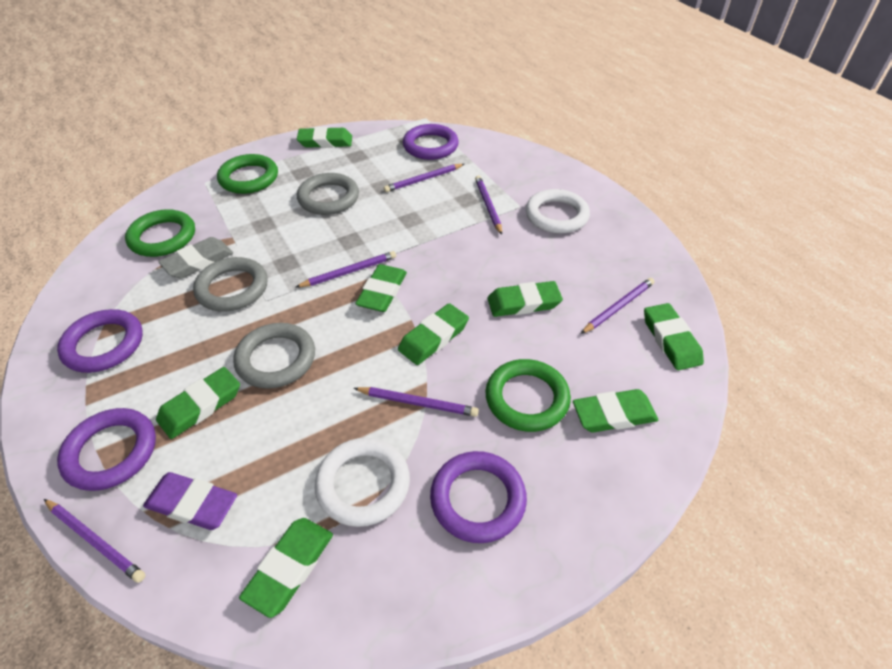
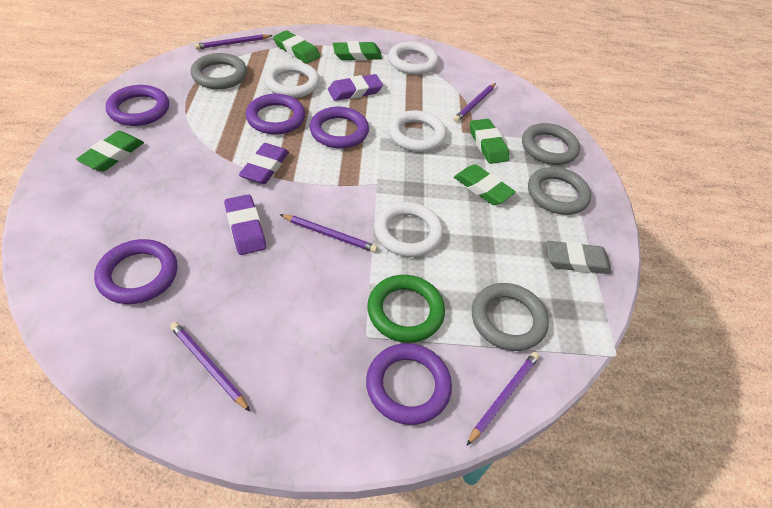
green eraser: 8 -> 5
green ring: 3 -> 1
grey ring: 3 -> 4
purple eraser: 1 -> 3
purple pencil: 6 -> 5
purple ring: 4 -> 5
white ring: 2 -> 4

